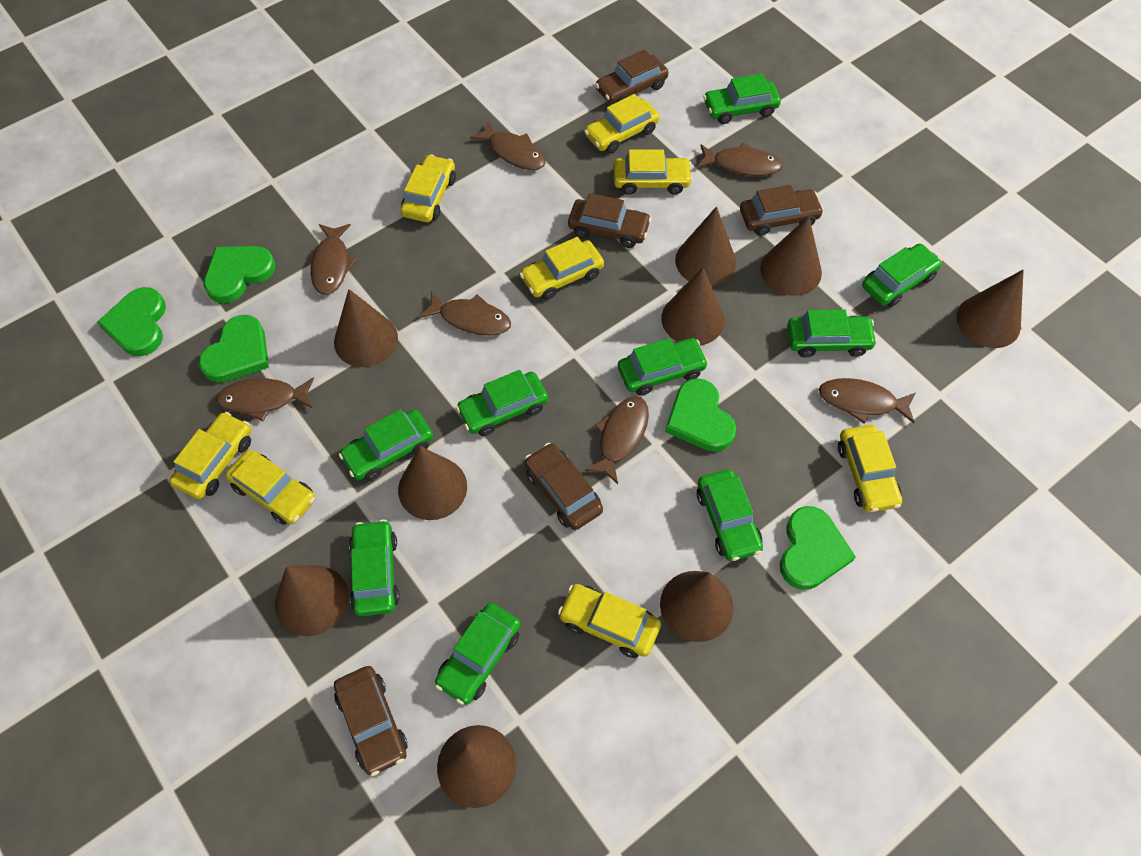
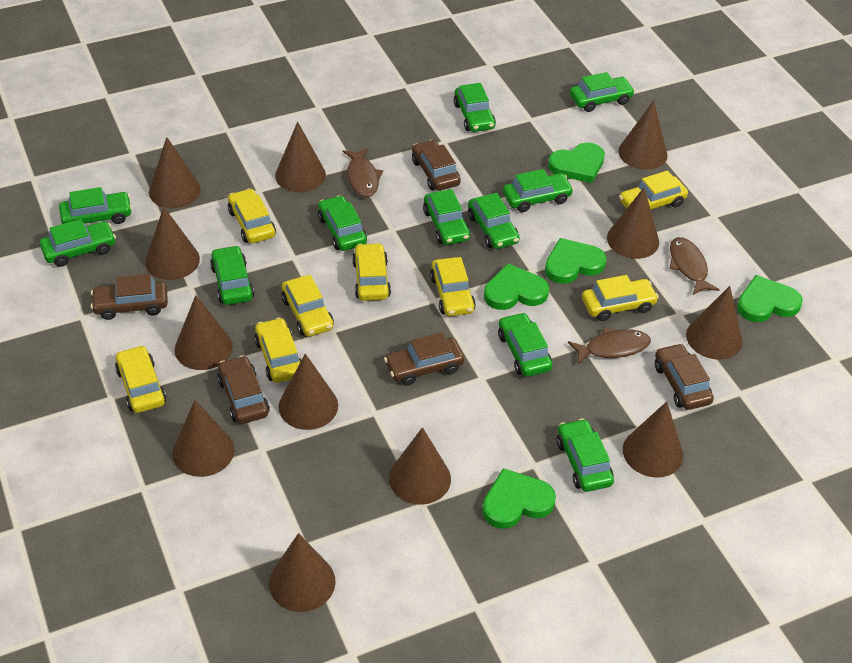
brown cone: 9 -> 12
brown fish: 7 -> 3
green car: 9 -> 11

